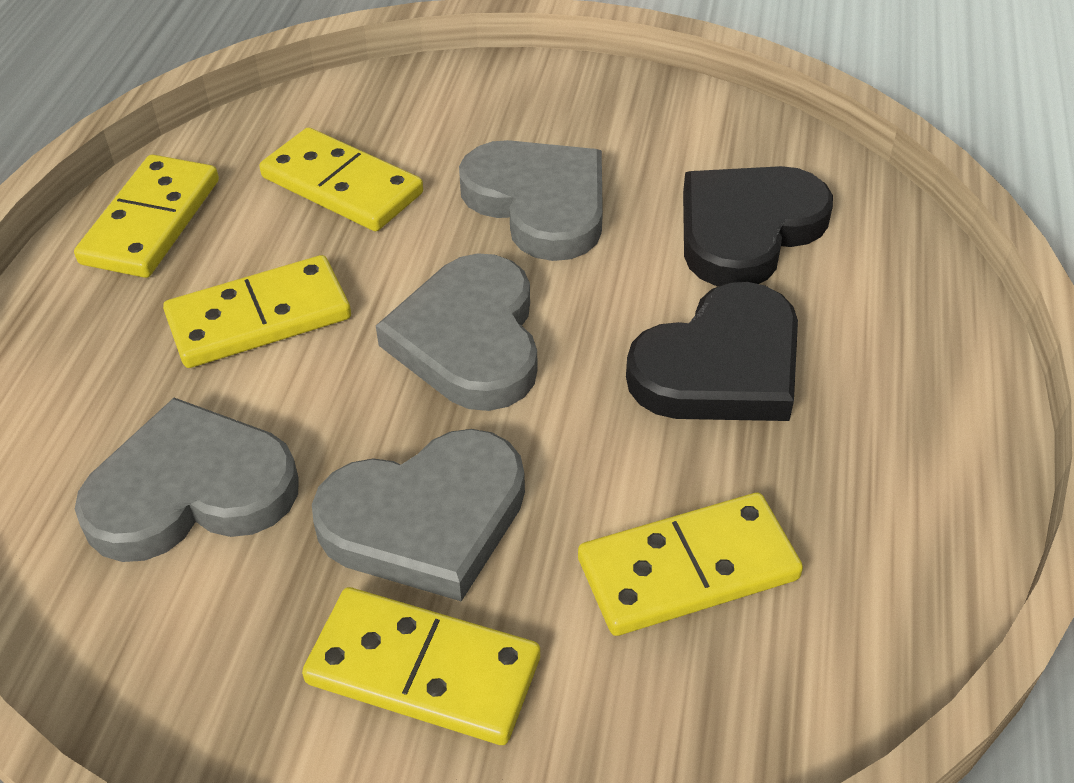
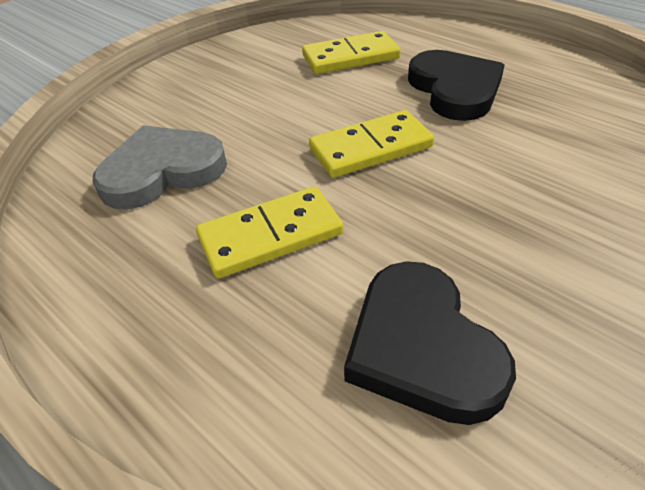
grey heart: 4 -> 1
yellow domino: 5 -> 3

